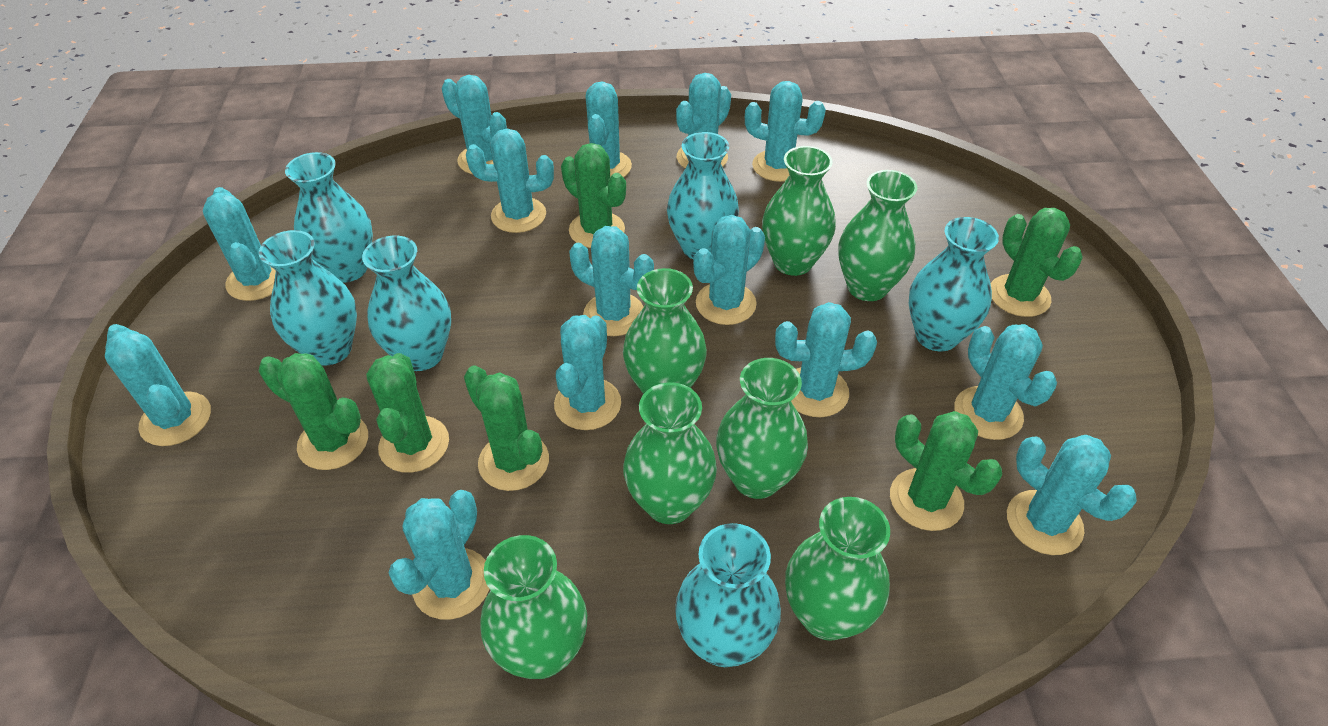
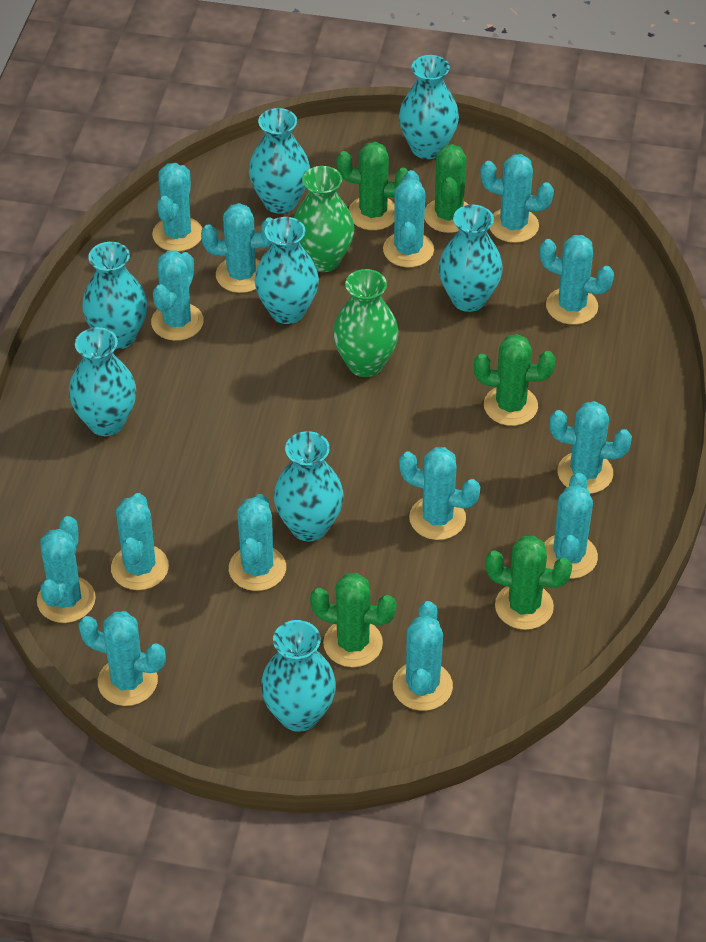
green cactus: 6 -> 5
green vase: 7 -> 2
turquoise vase: 6 -> 8

